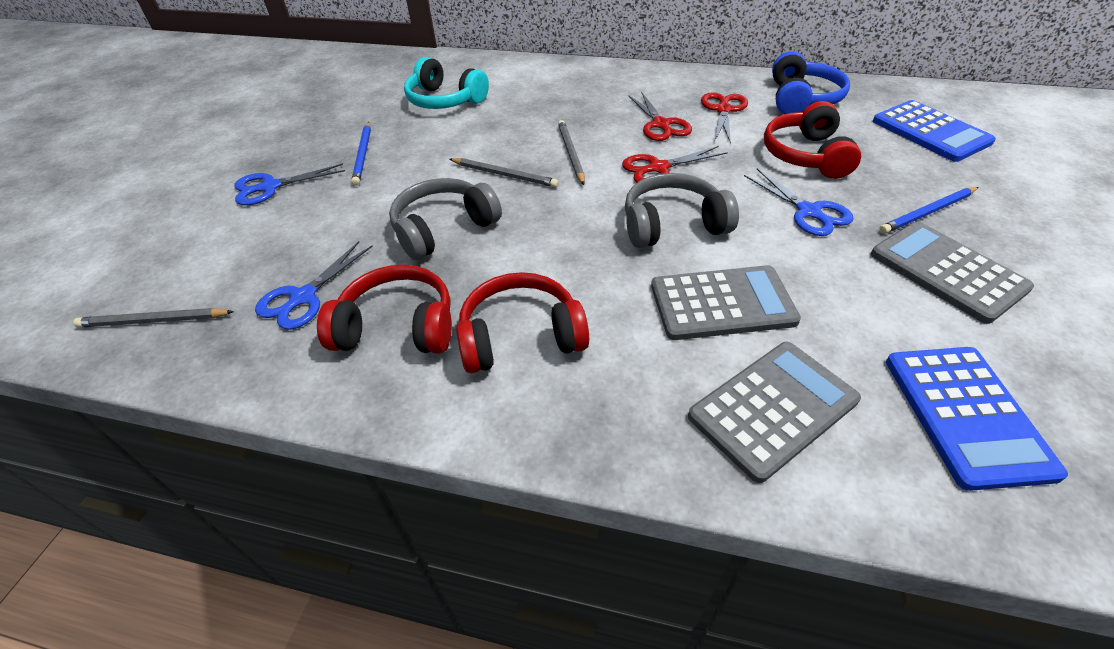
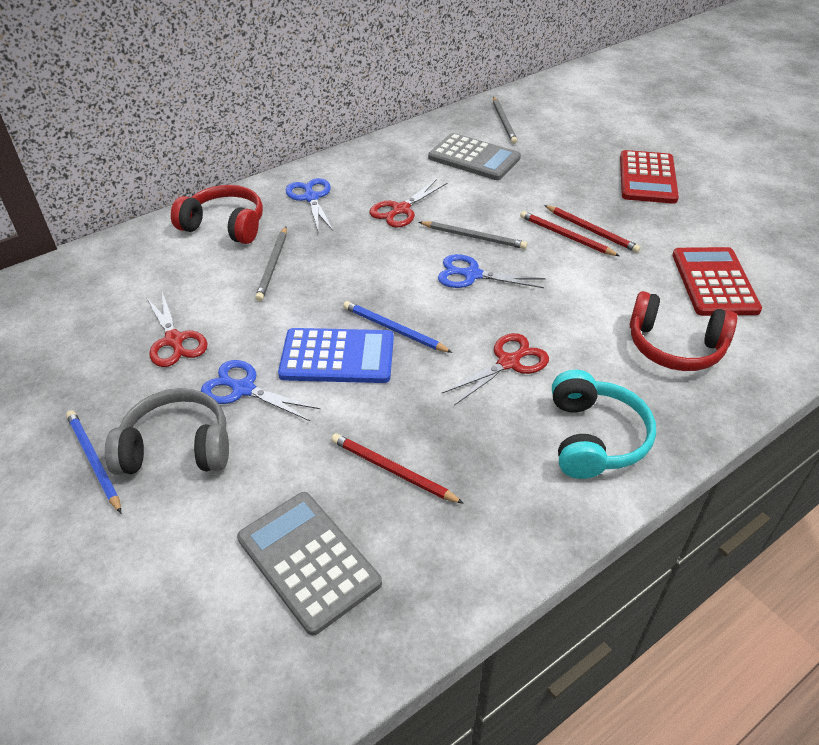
blue calculator: 2 -> 1
blue headphones: 1 -> 0
grey calculator: 3 -> 2
grey headphones: 2 -> 1
red calculator: 0 -> 2
red headphones: 3 -> 2
red pencil: 0 -> 3

